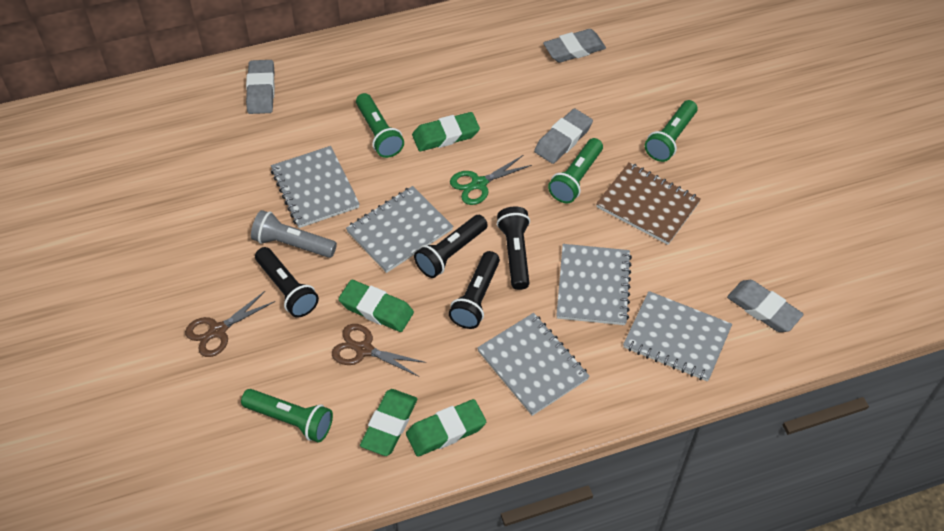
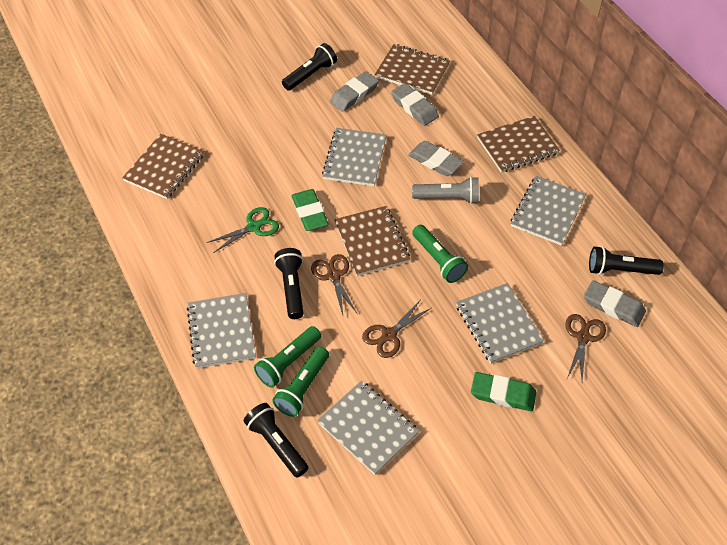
brown notebook: 1 -> 4
brown scissors: 2 -> 3
green eraser: 4 -> 2
green flashlight: 4 -> 3

